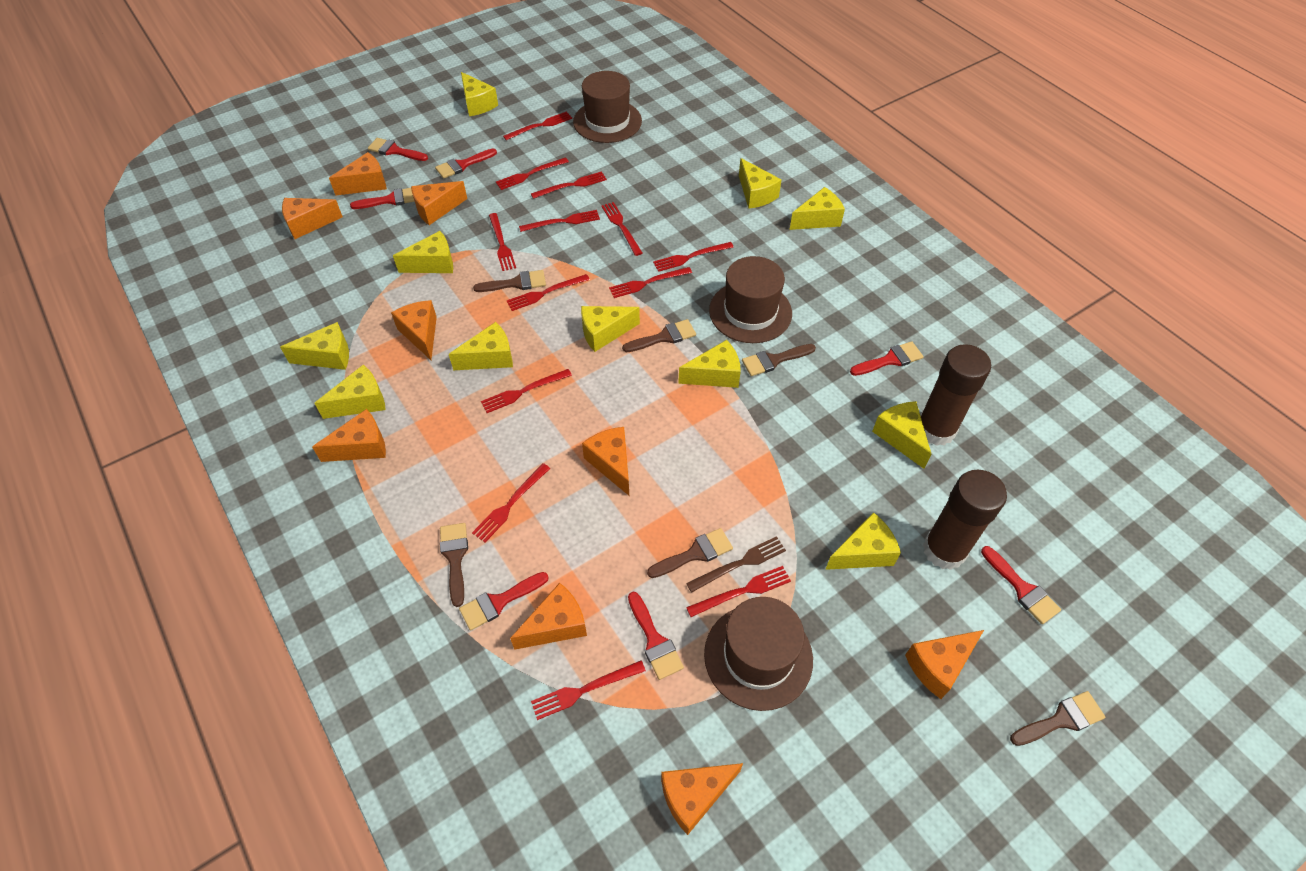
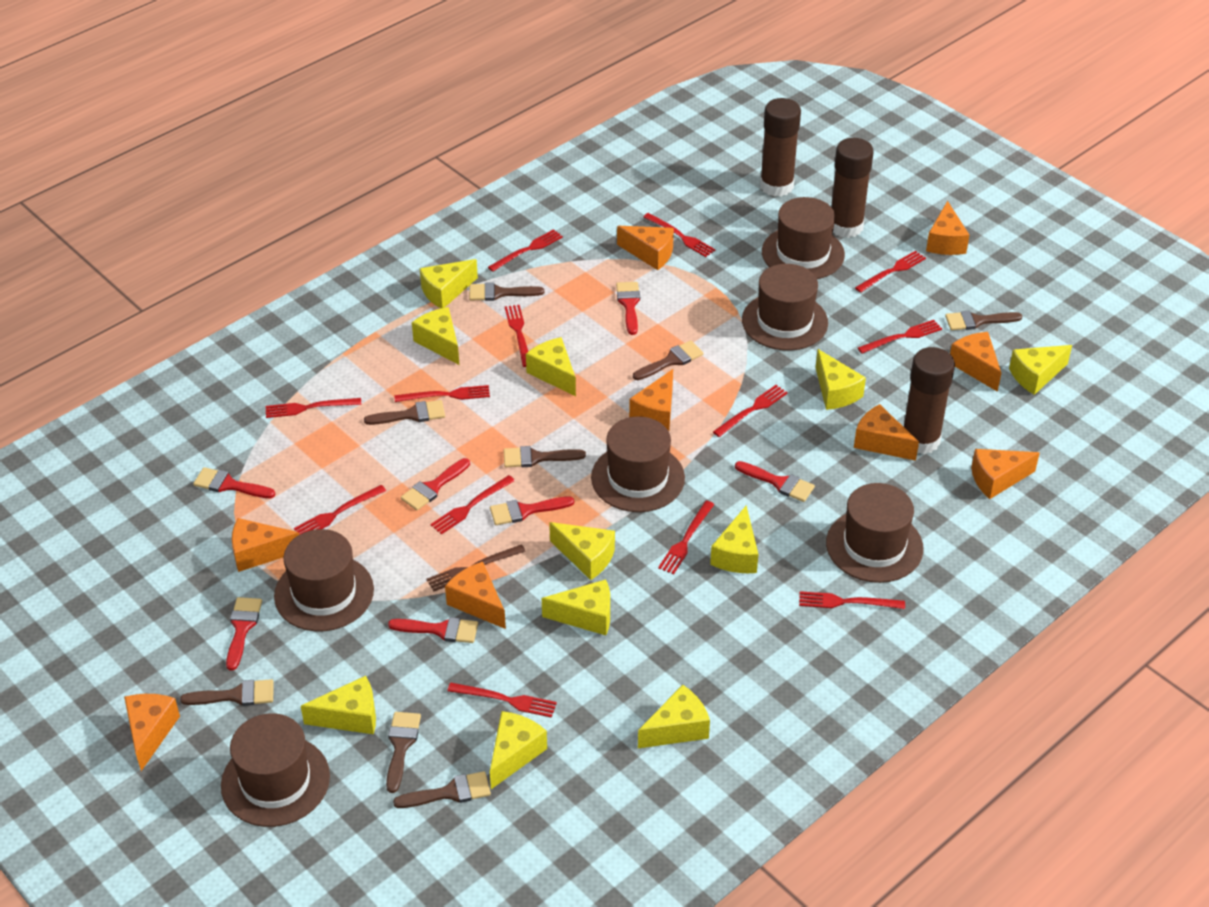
brown brush: 6 -> 8
brown glue stick: 2 -> 3
brown hat: 3 -> 6

